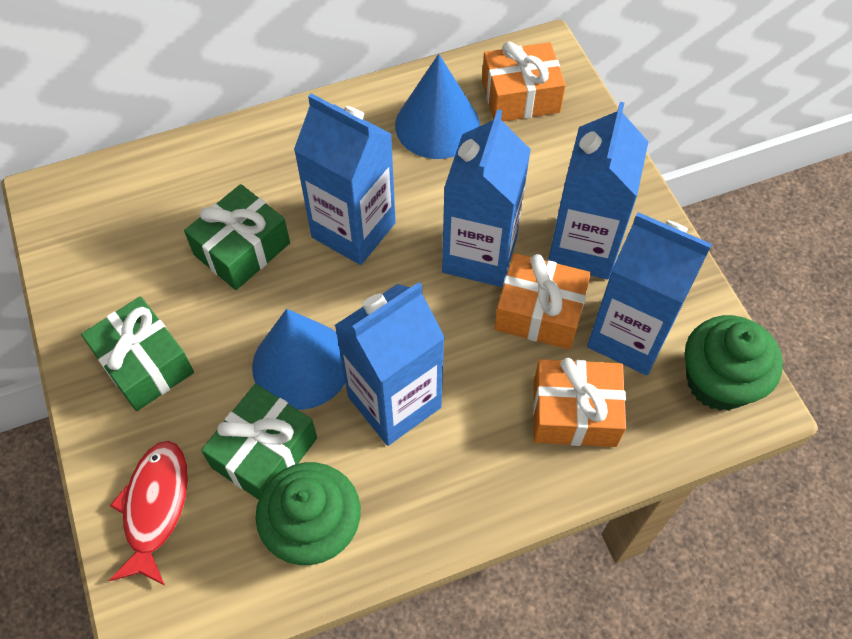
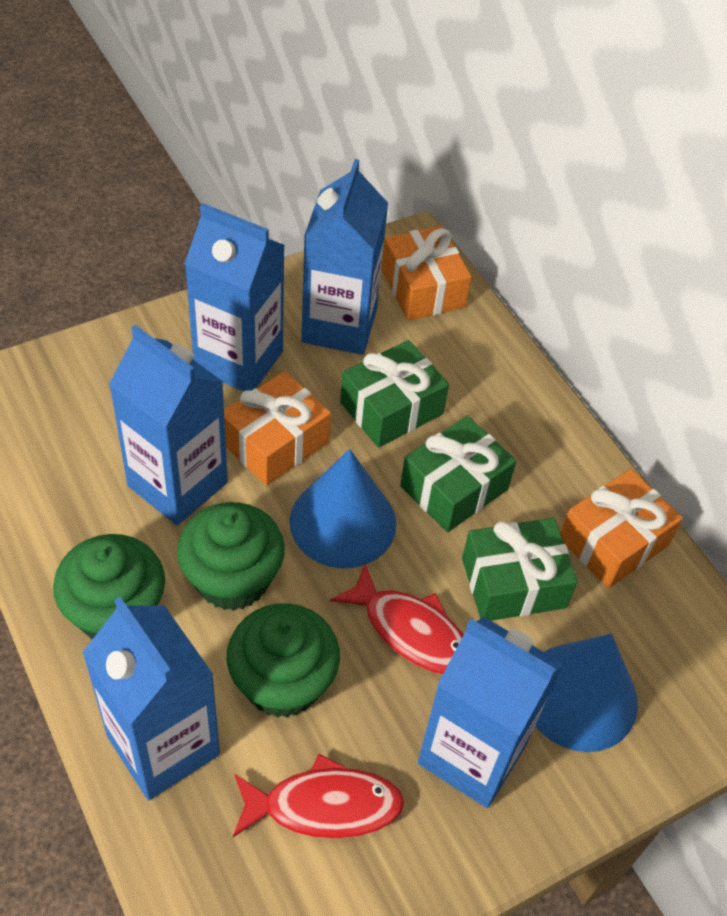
green cupcake: 2 -> 3
red fish: 1 -> 2

